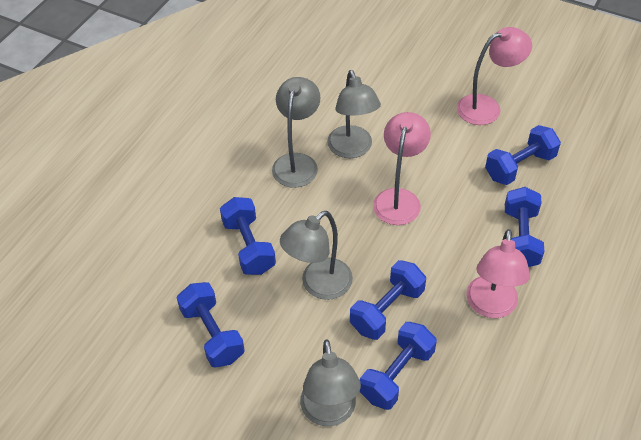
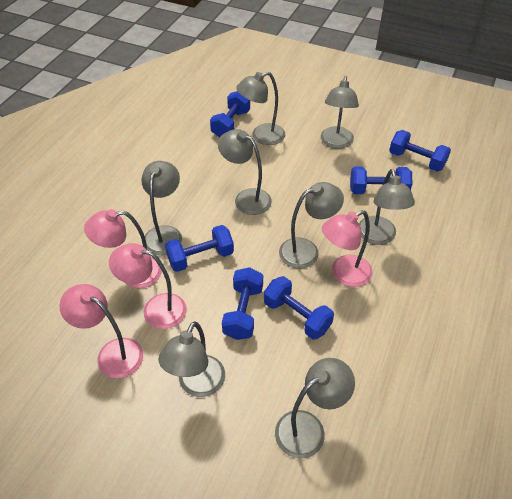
grey lamp: 4 -> 8
pink lamp: 3 -> 4

